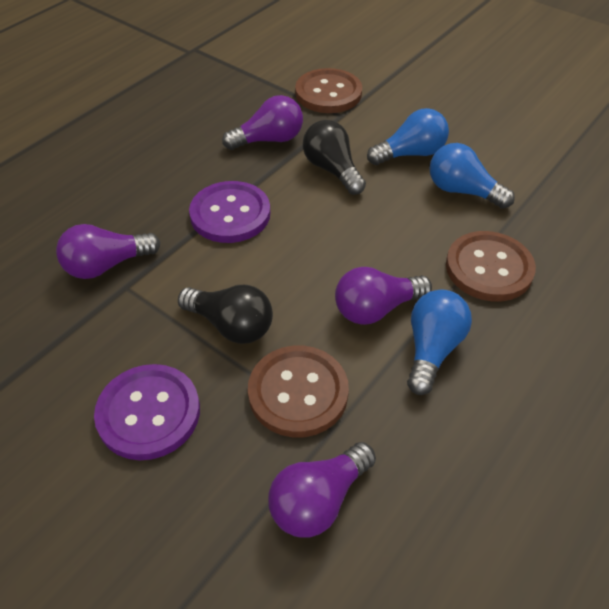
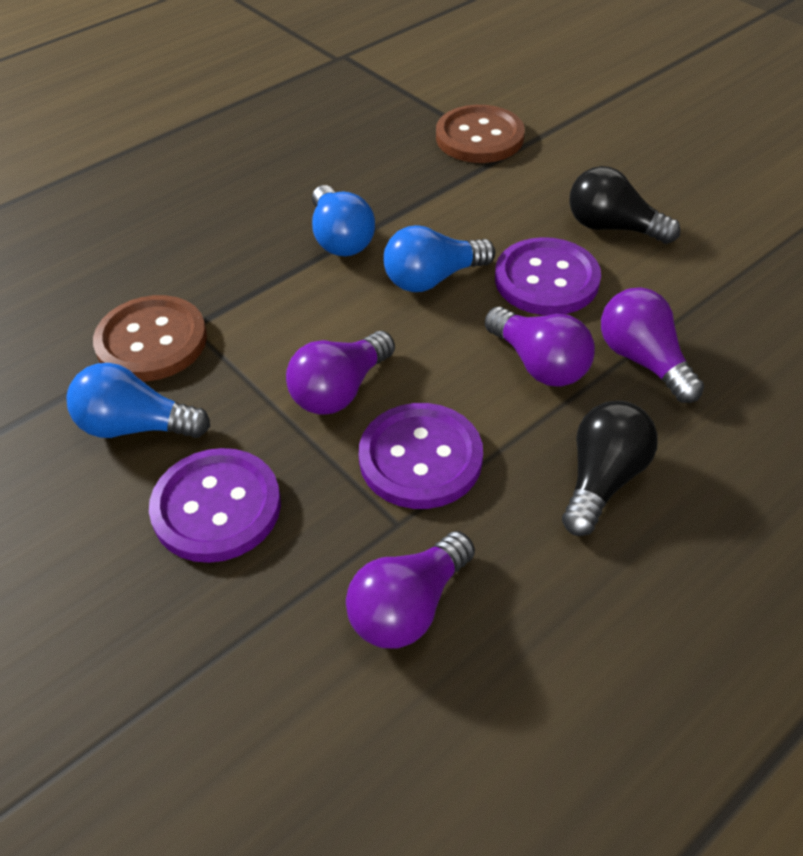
brown button: 3 -> 2
purple button: 2 -> 3

